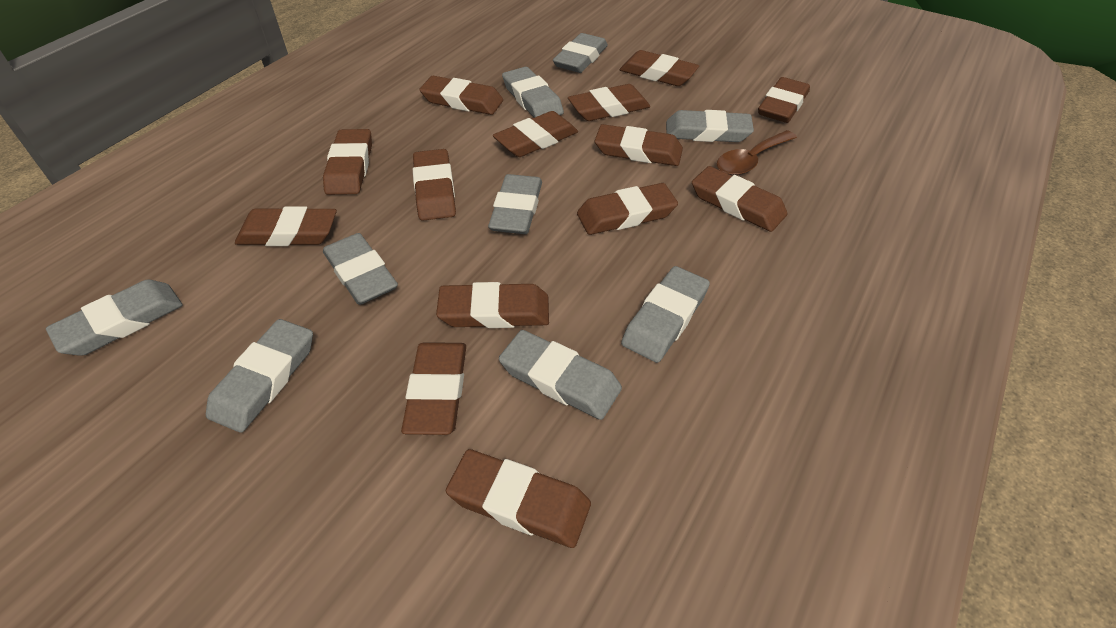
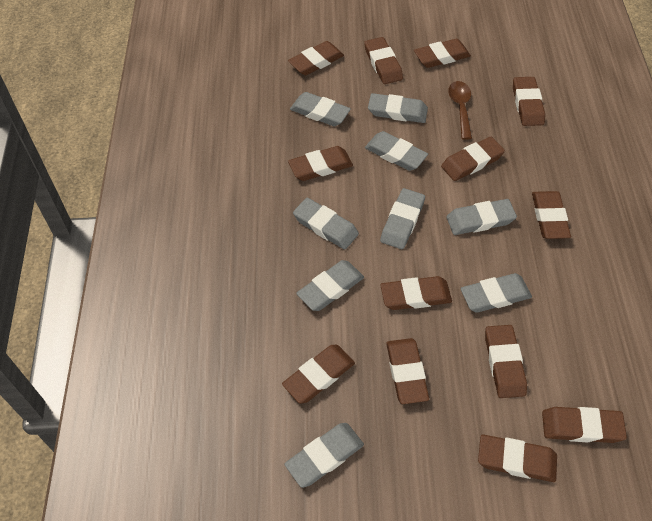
brown eraser: 14 -> 13

